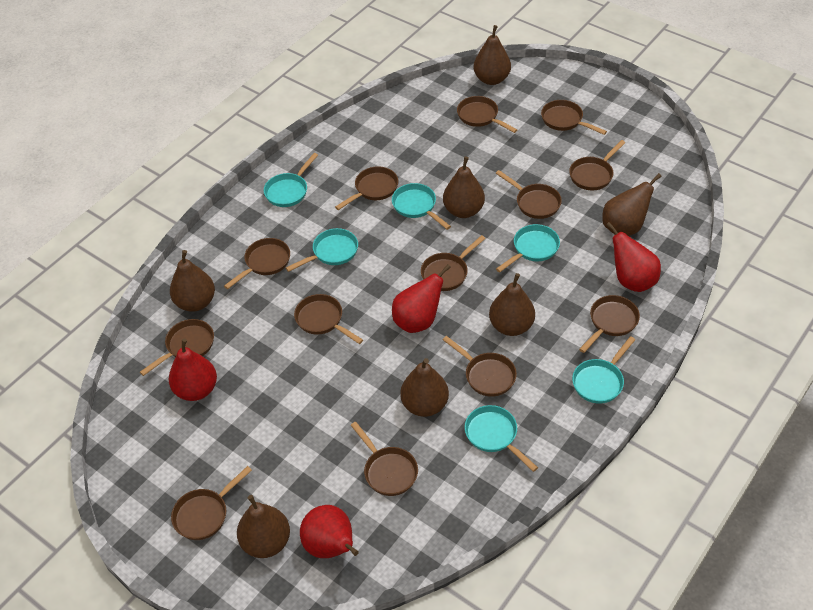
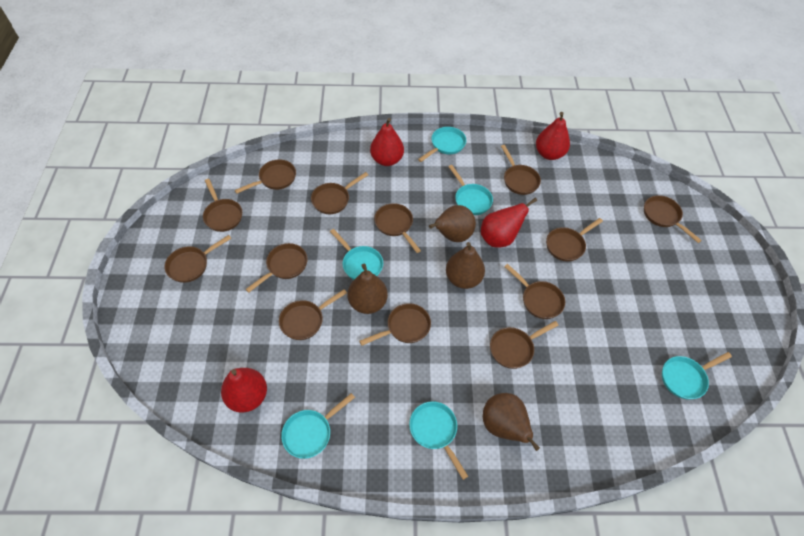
brown pear: 7 -> 4

